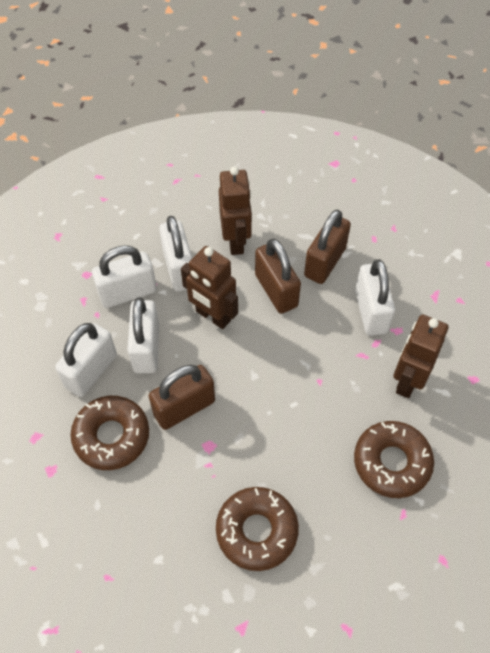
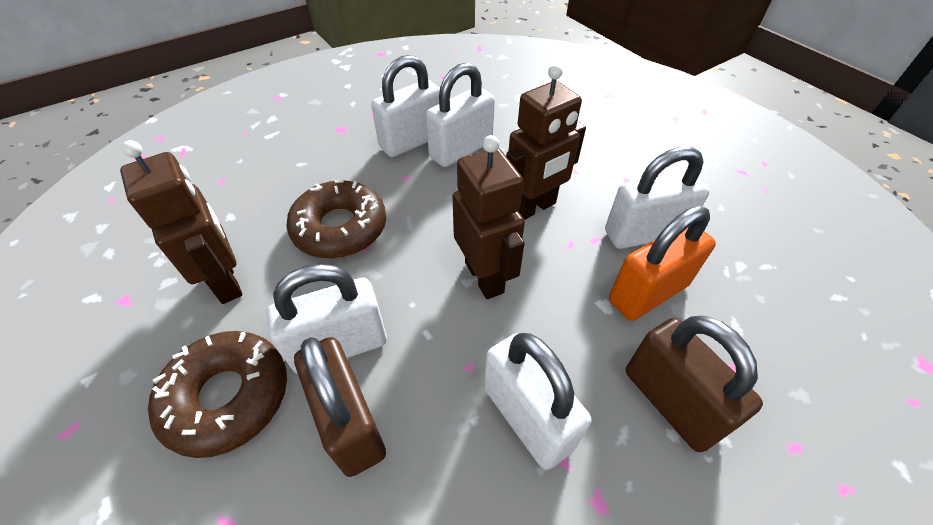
brown donut: 3 -> 2
brown padlock: 3 -> 2
orange padlock: 0 -> 1

